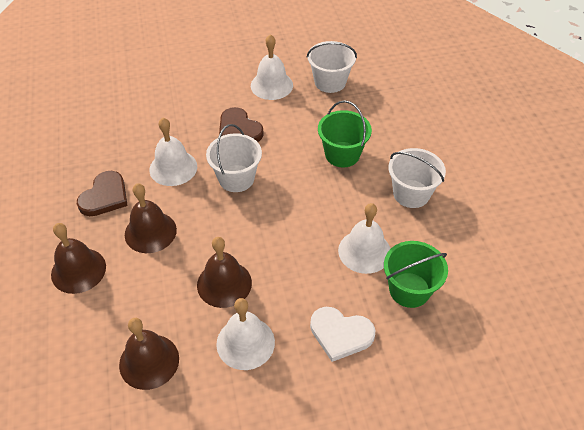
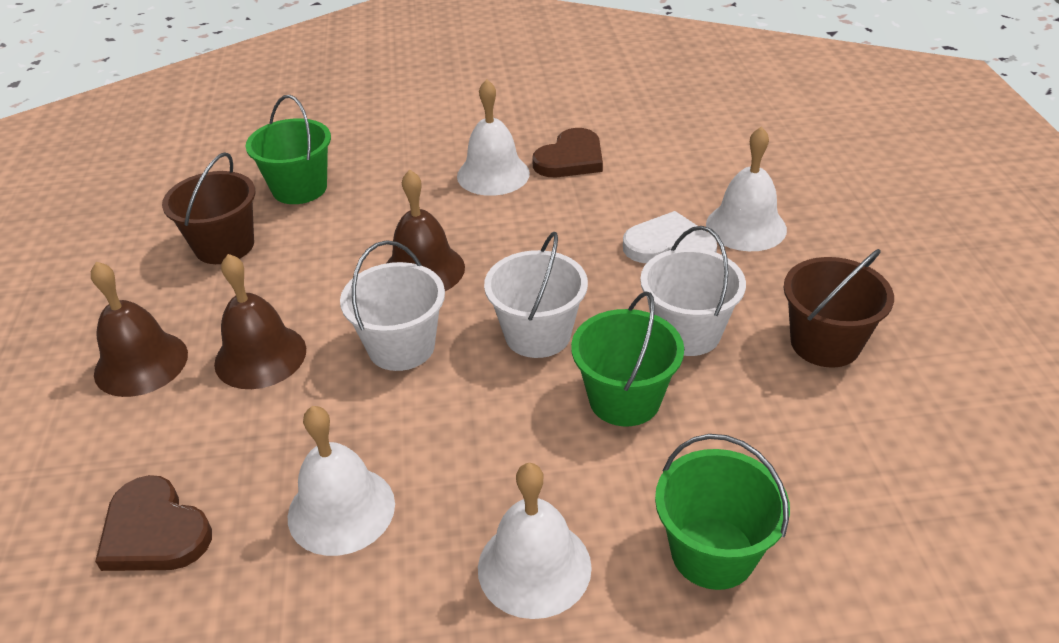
brown bell: 4 -> 3
brown bucket: 0 -> 2
green bucket: 2 -> 3

